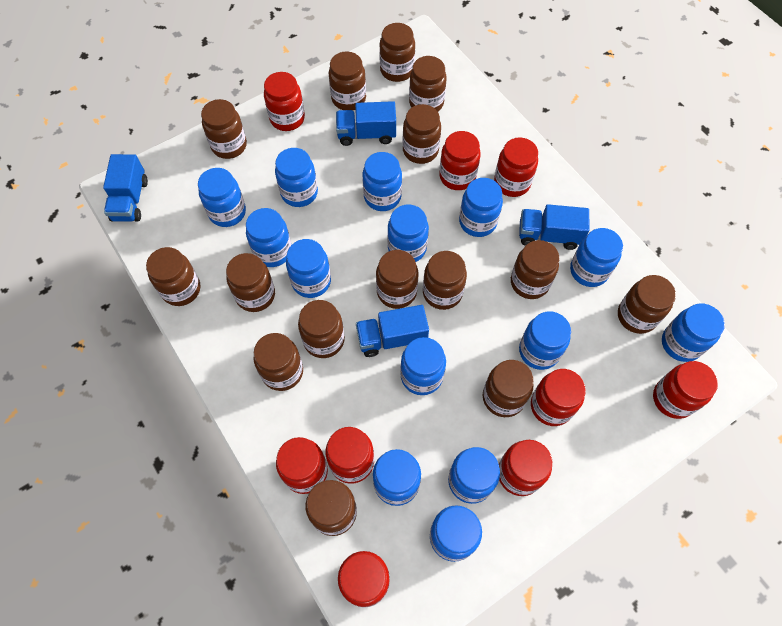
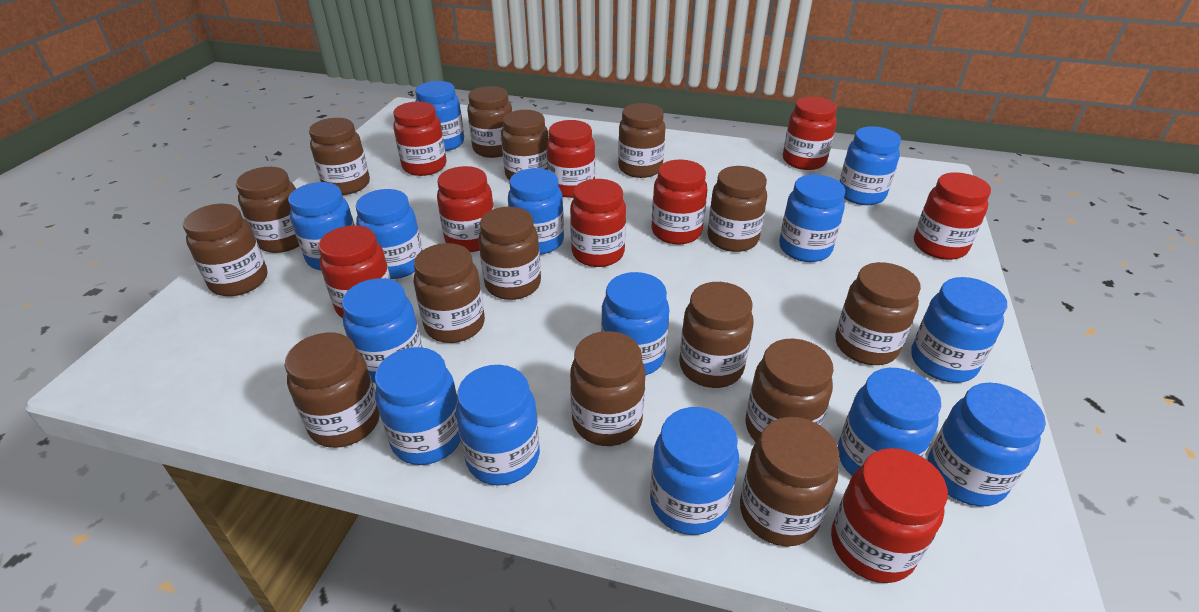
blue truck: 4 -> 0

